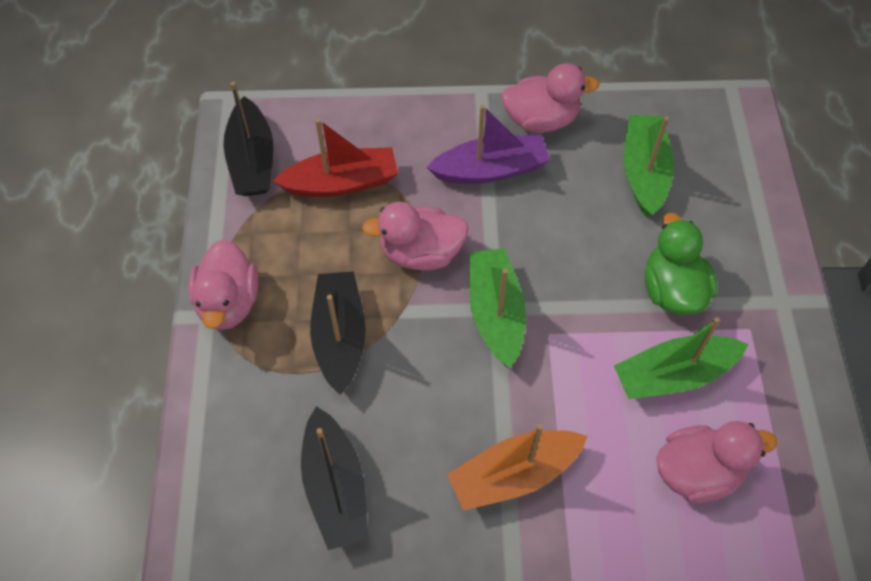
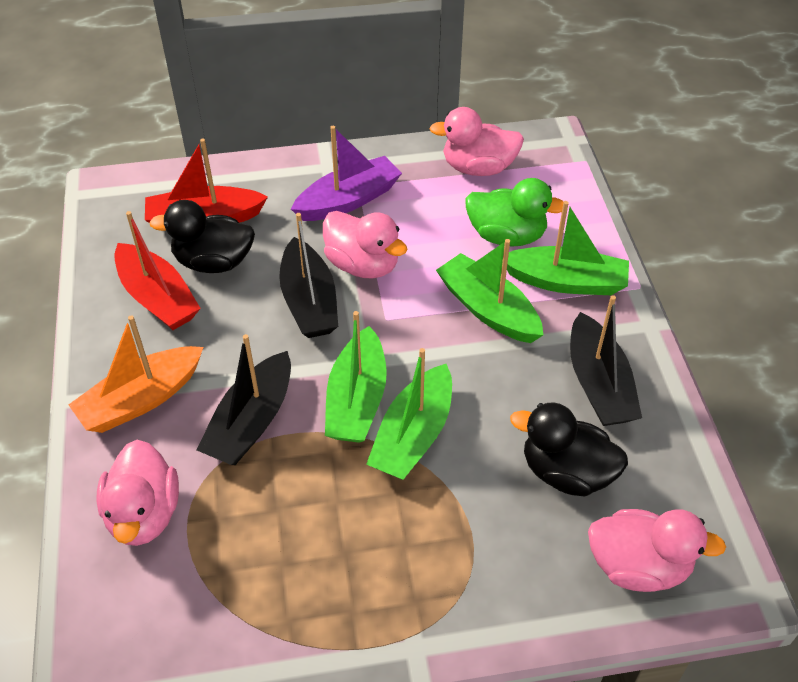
black duck: 0 -> 2
green boat: 3 -> 4
red boat: 1 -> 2

